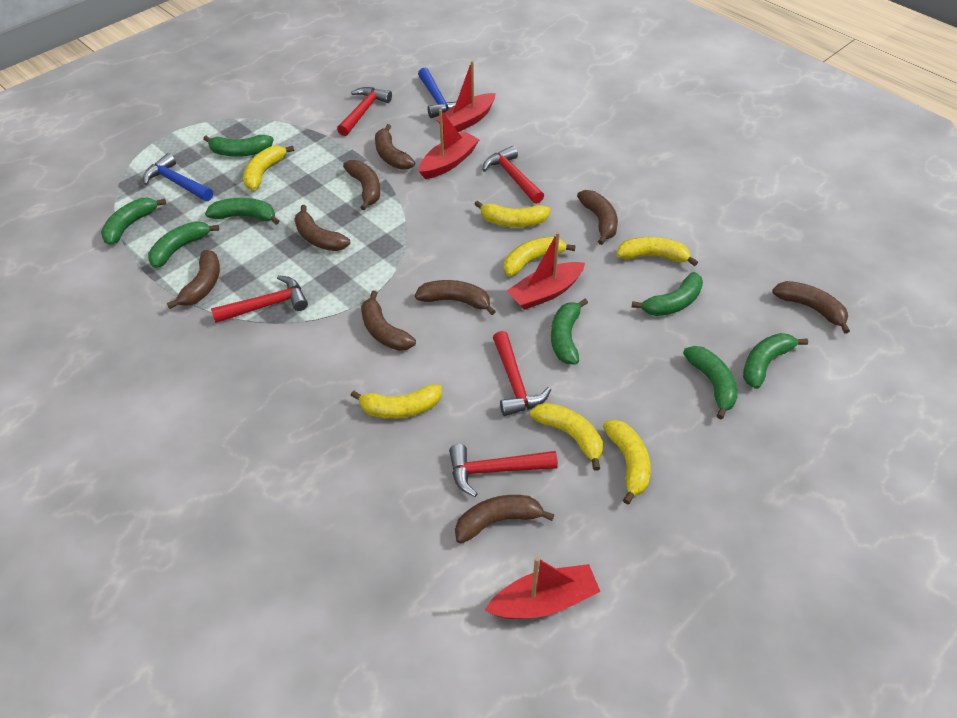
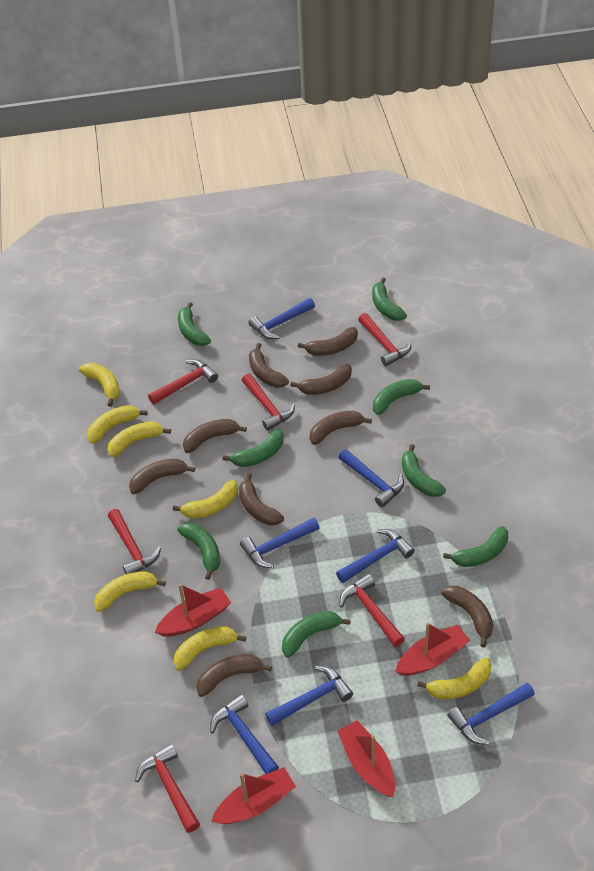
blue hammer: 2 -> 7
red hammer: 5 -> 6

